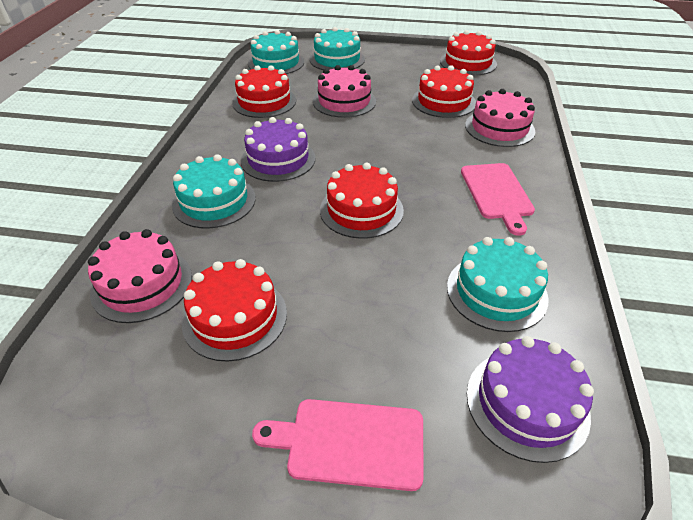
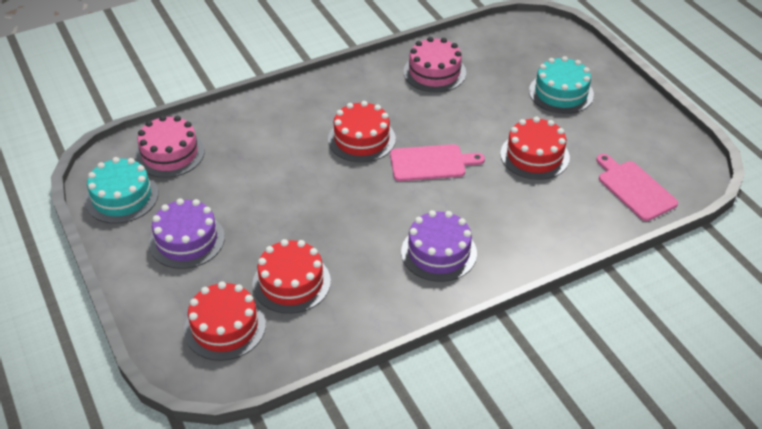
pink cake: 3 -> 2
red cake: 5 -> 4
turquoise cake: 4 -> 2

